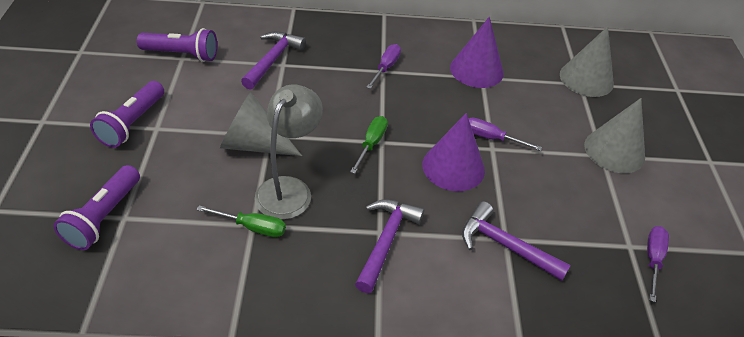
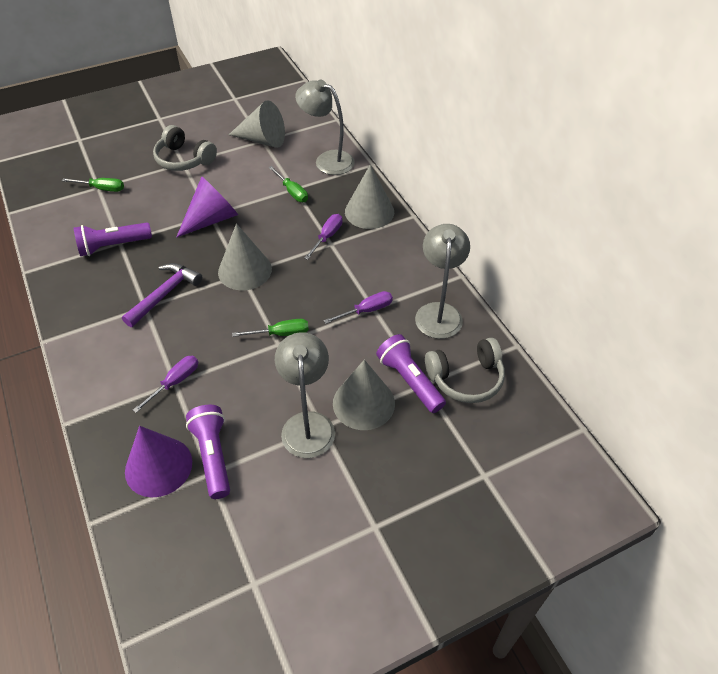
green screwdriver: 2 -> 3
grey cone: 3 -> 4
grey headphones: 0 -> 2
grey lamp: 1 -> 3
purple hammer: 3 -> 1

